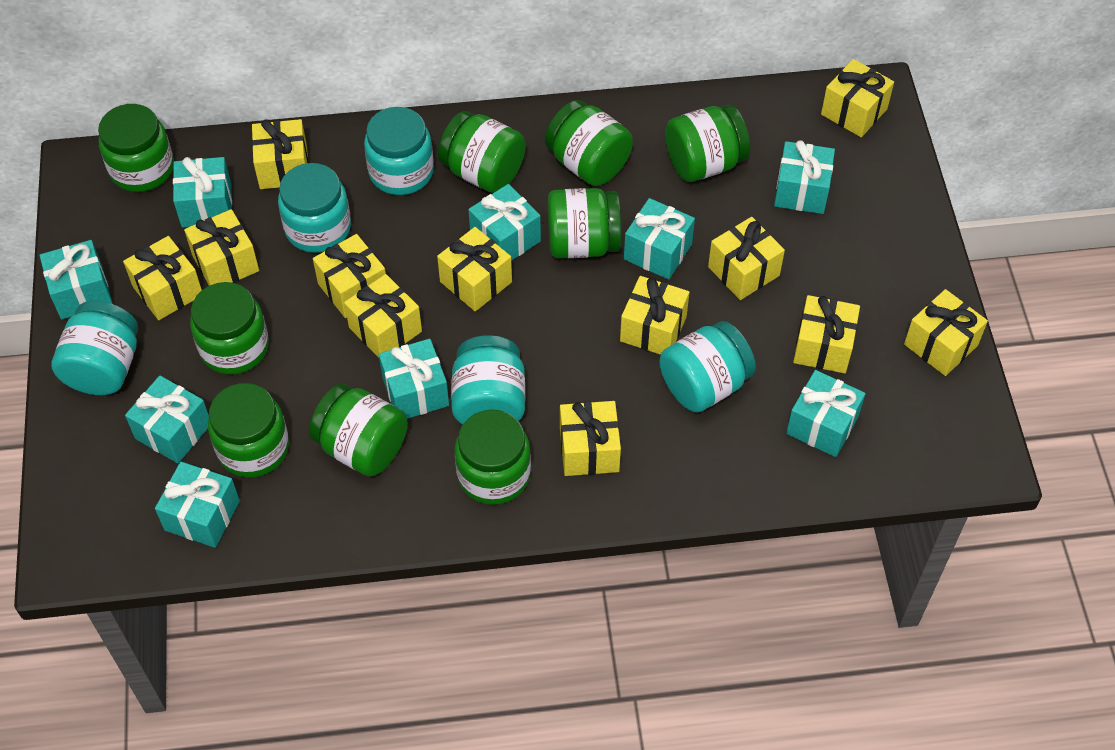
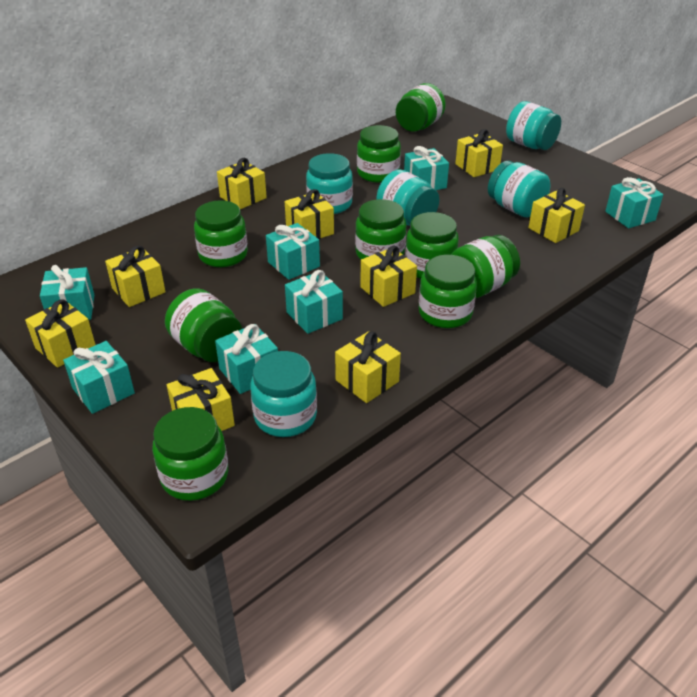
turquoise gift: 9 -> 7
yellow gift: 12 -> 9

